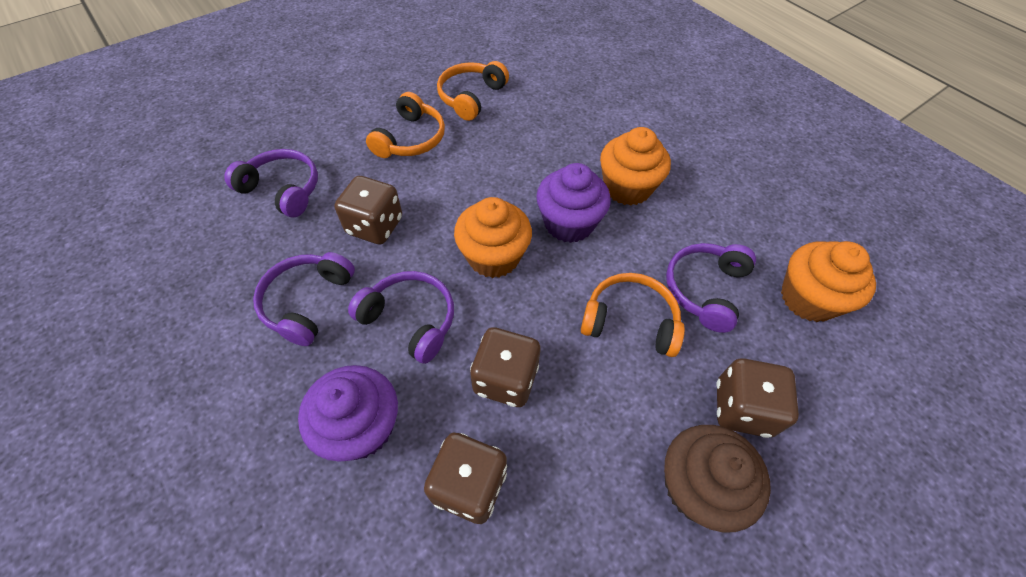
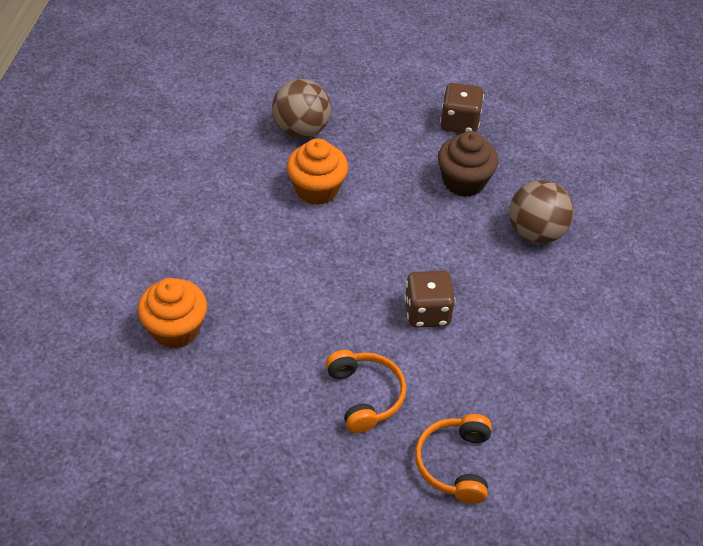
brown ball: 0 -> 2
brown dice: 4 -> 2
orange cupcake: 3 -> 2
orange headphones: 3 -> 2
purple cupcake: 2 -> 0
purple headphones: 4 -> 0

